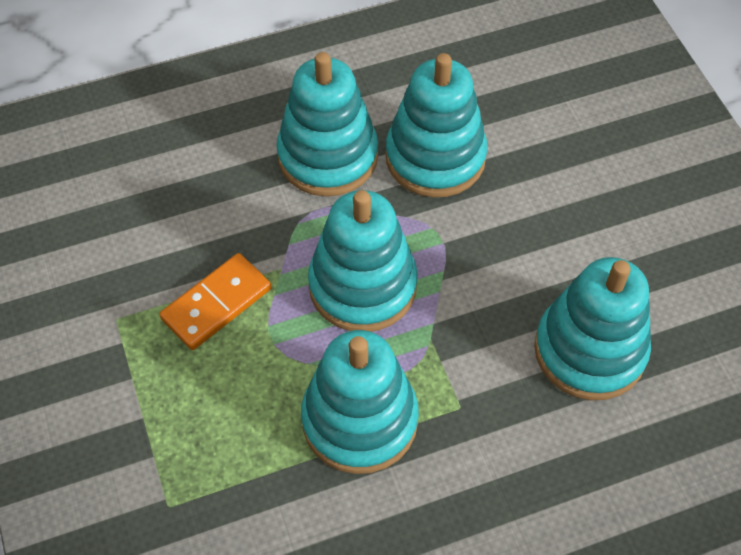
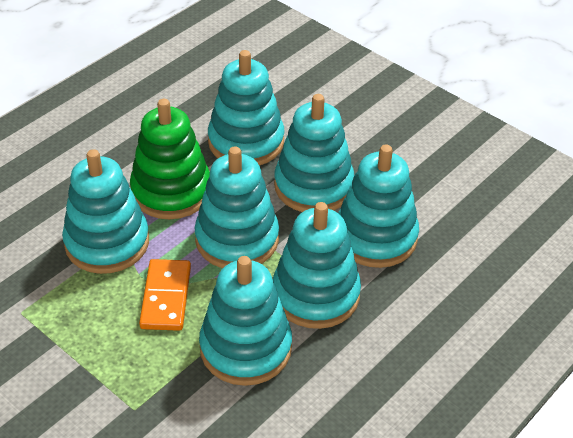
green stacking toy: 0 -> 1
turquoise stacking toy: 5 -> 7

